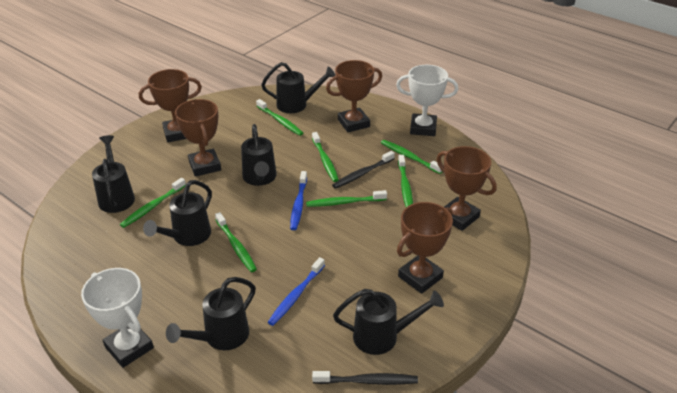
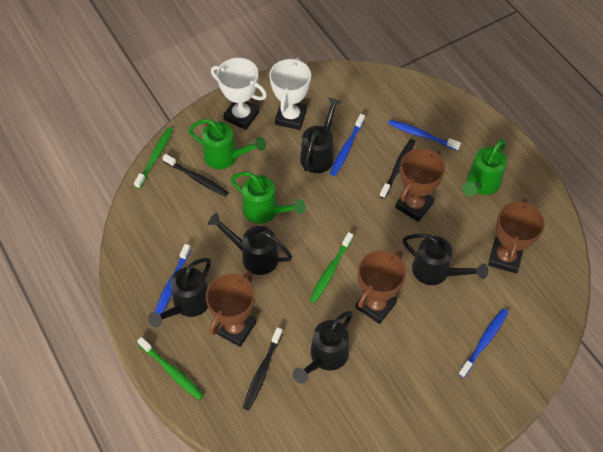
black toothbrush: 2 -> 3
black watering can: 6 -> 5
blue toothbrush: 2 -> 4
brown trophy: 5 -> 4
green toothbrush: 7 -> 3
green watering can: 0 -> 3

